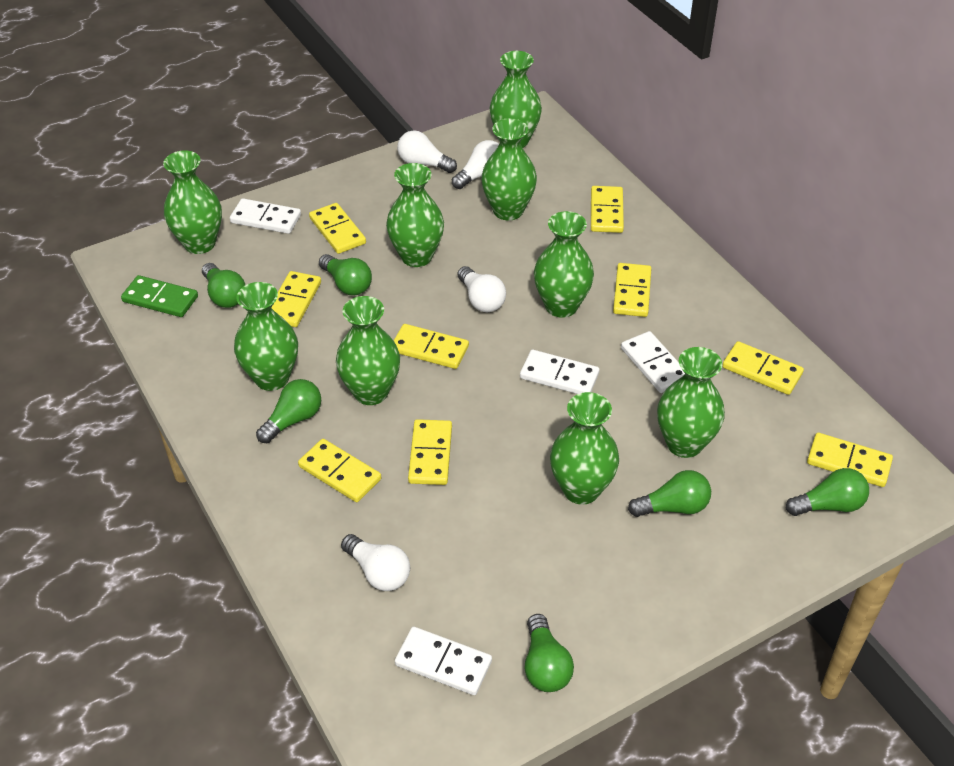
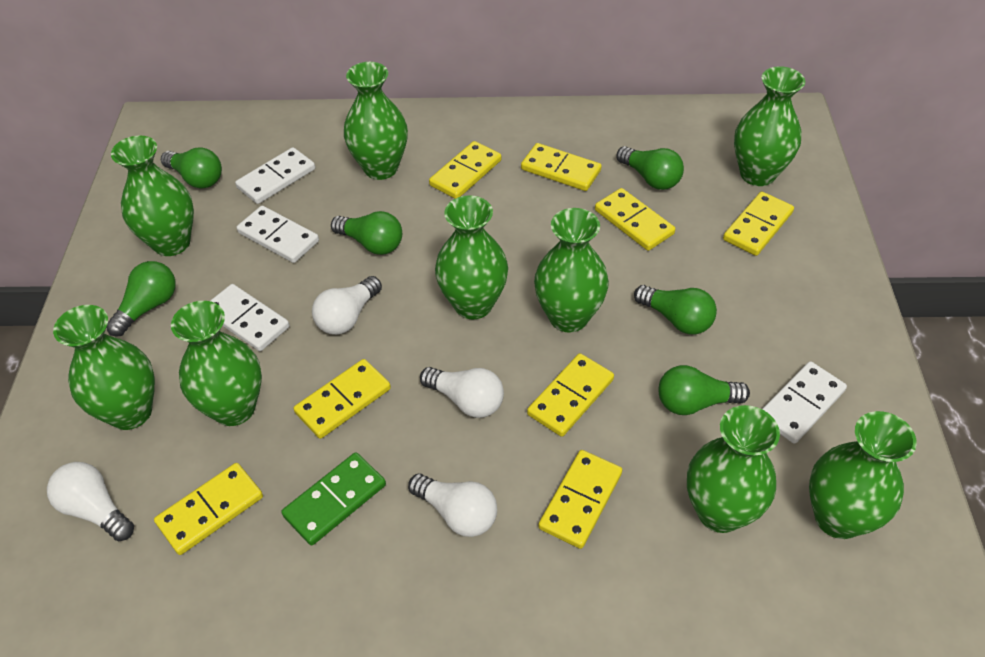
yellow domino: 9 -> 8

